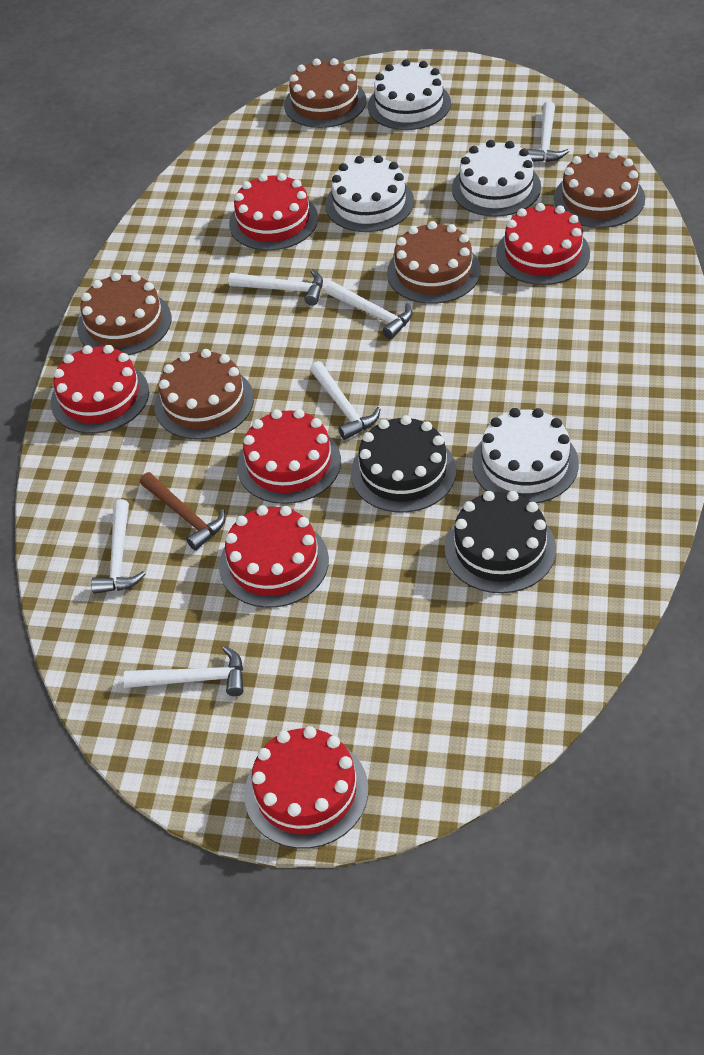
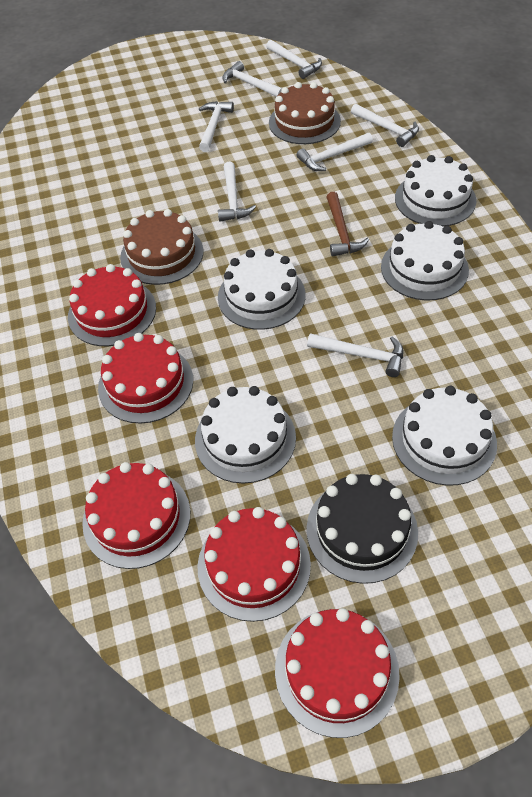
black cake: 2 -> 1
brown cake: 5 -> 2
red cake: 6 -> 5
white cake: 4 -> 5
white hammer: 6 -> 7

